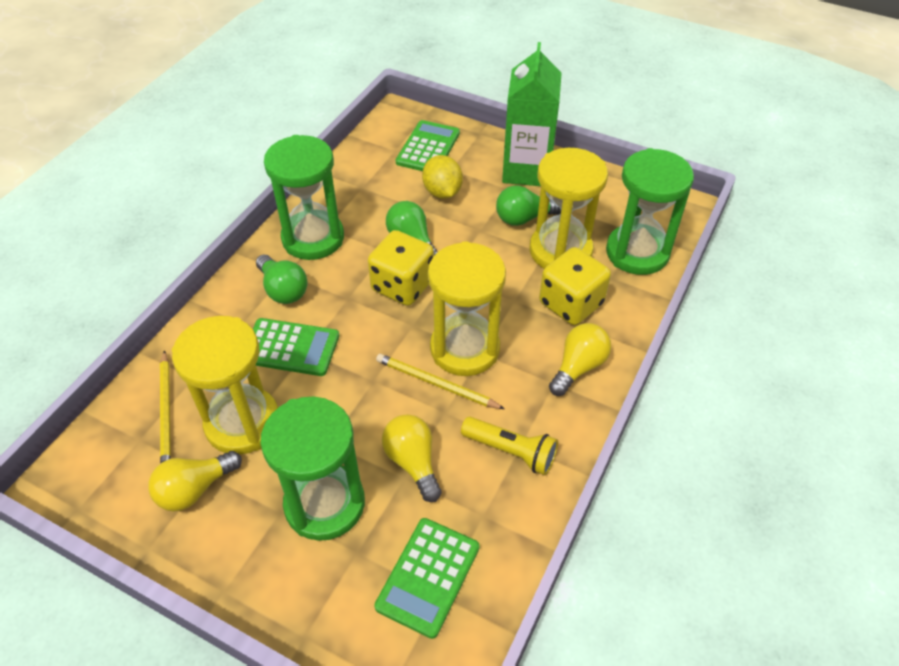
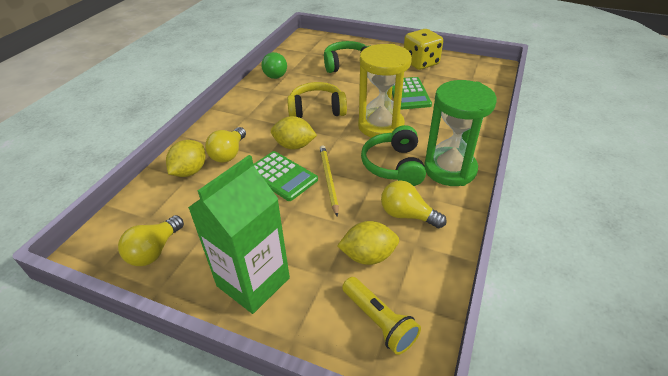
green calculator: 3 -> 2
green headphones: 0 -> 2
green hourglass: 3 -> 1
green light bulb: 3 -> 1
yellow dice: 2 -> 1
yellow headphones: 0 -> 1
yellow hourglass: 3 -> 1
yellow lemon: 1 -> 3
yellow pencil: 2 -> 1

